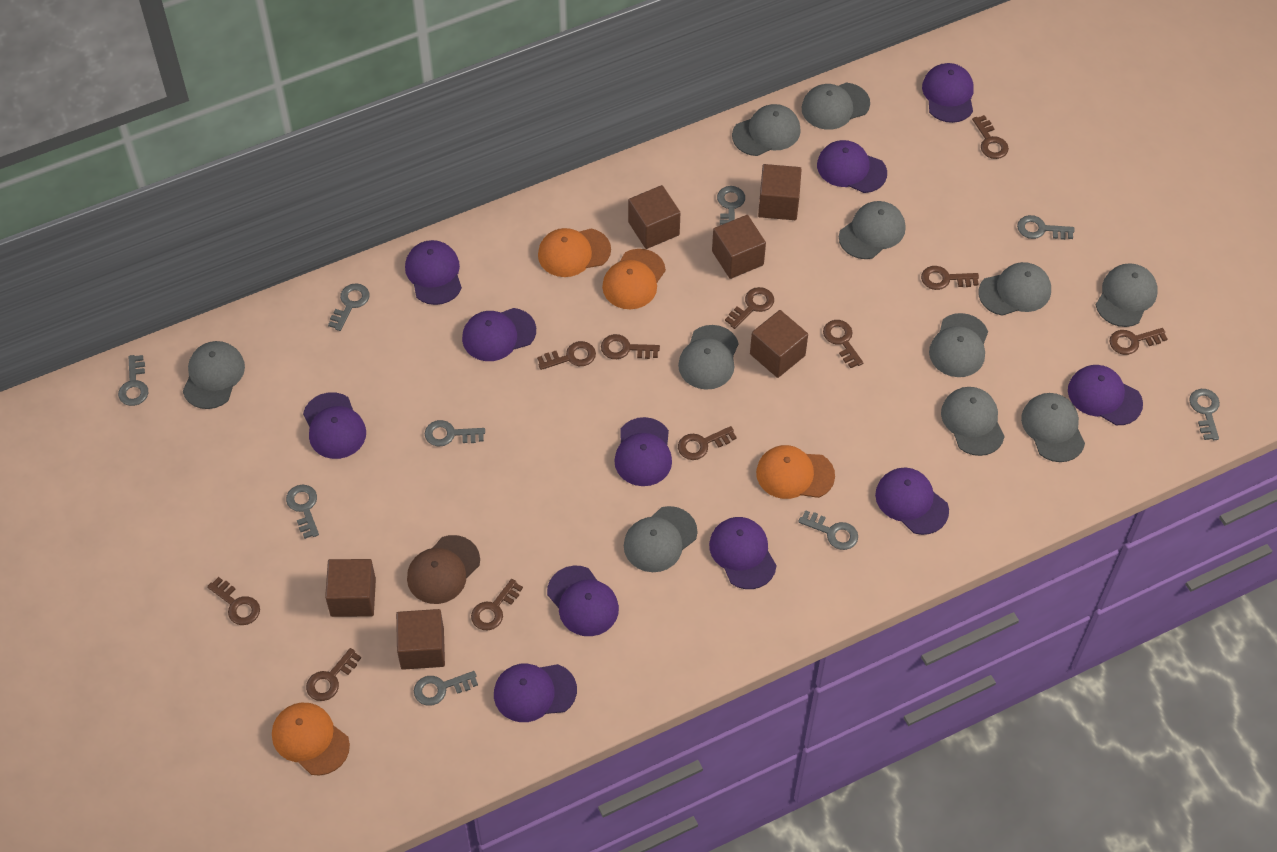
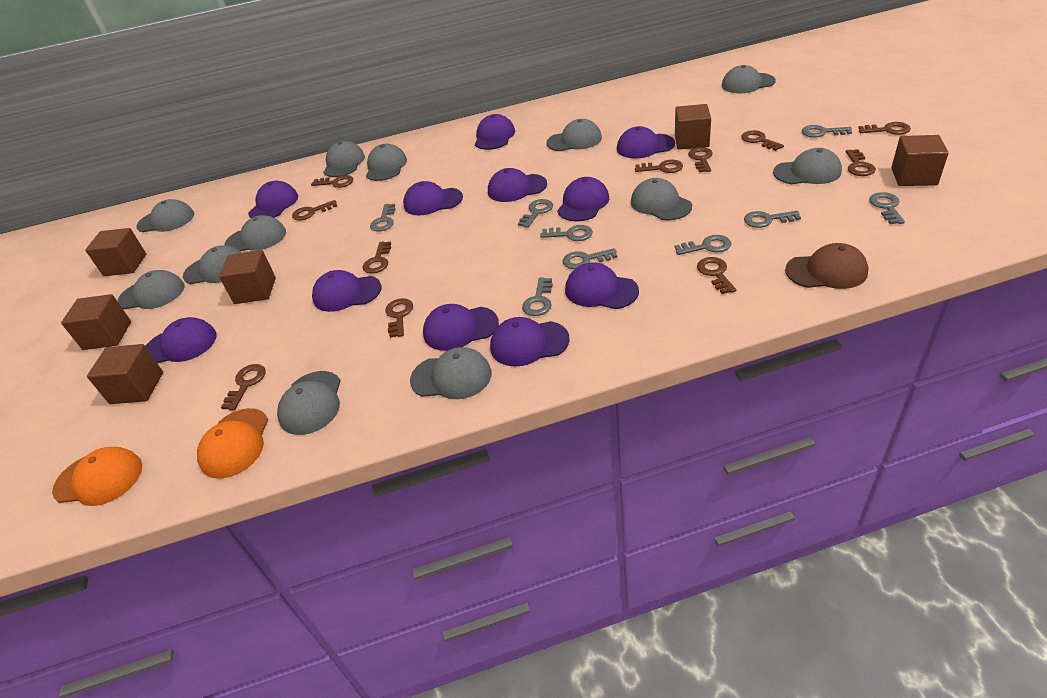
grey cap: 11 -> 12
orange cap: 4 -> 2

